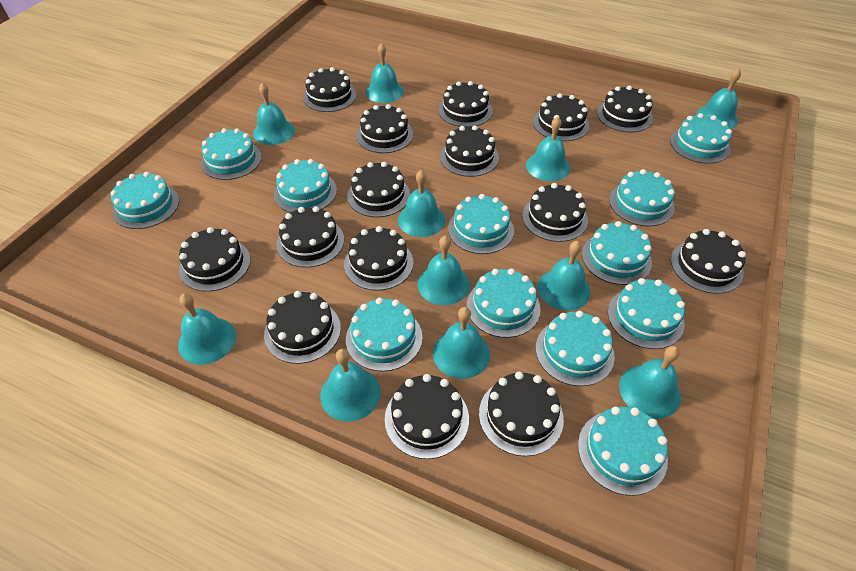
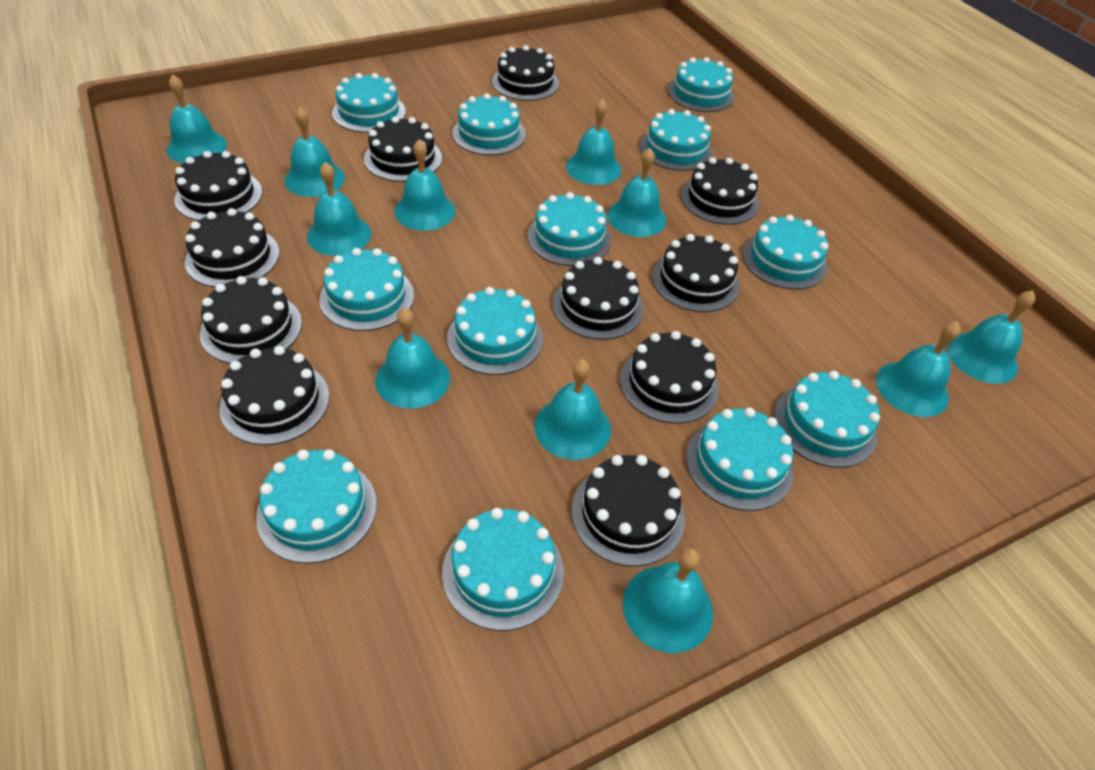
black cake: 15 -> 11

